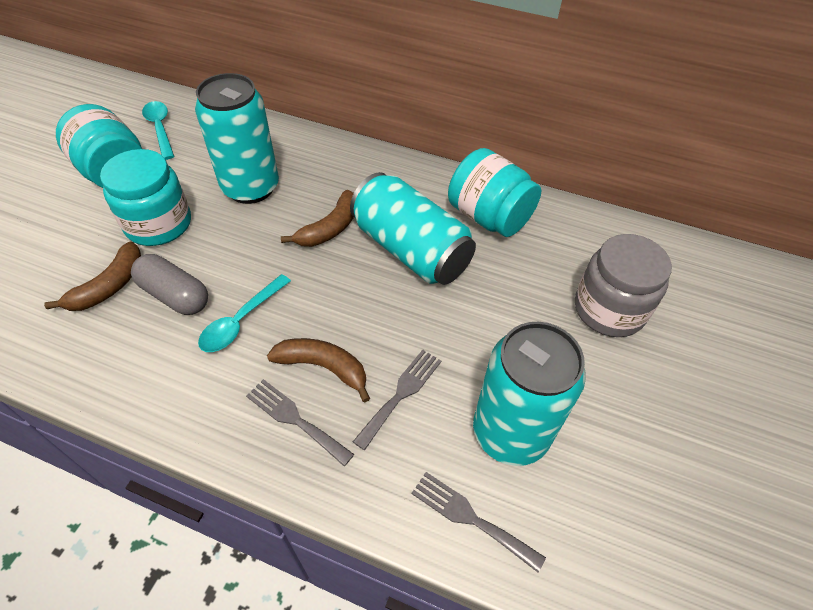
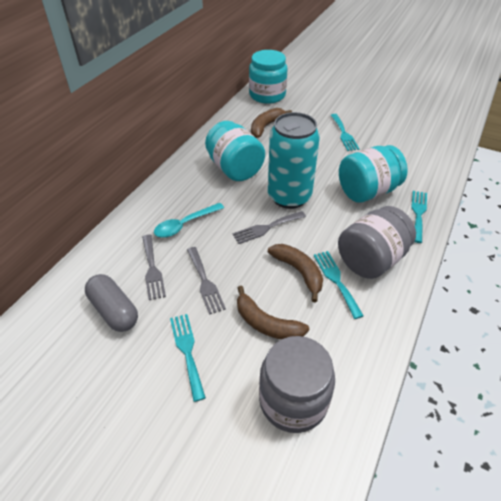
grey jar: 1 -> 2
turquoise can: 3 -> 1
turquoise fork: 0 -> 4
turquoise spoon: 2 -> 1

